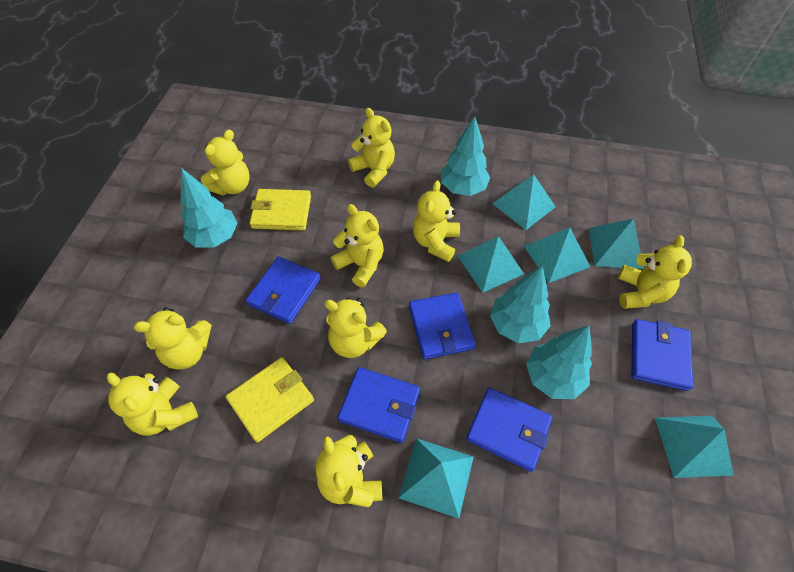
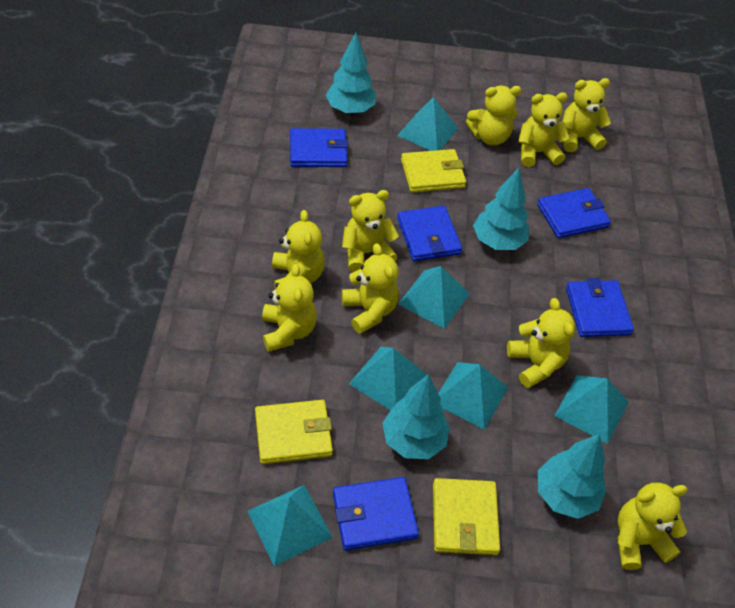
yellow wallet: 2 -> 3

